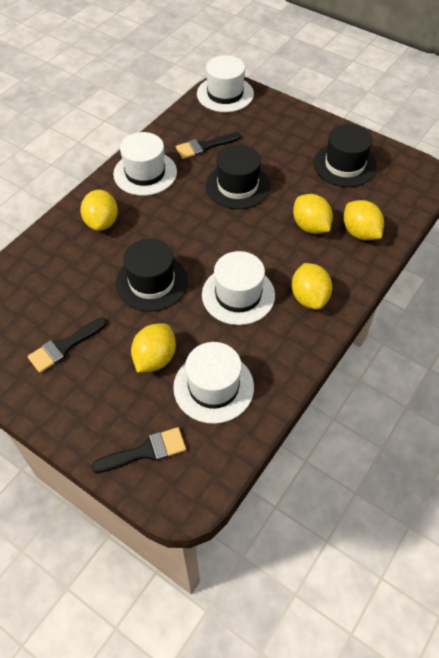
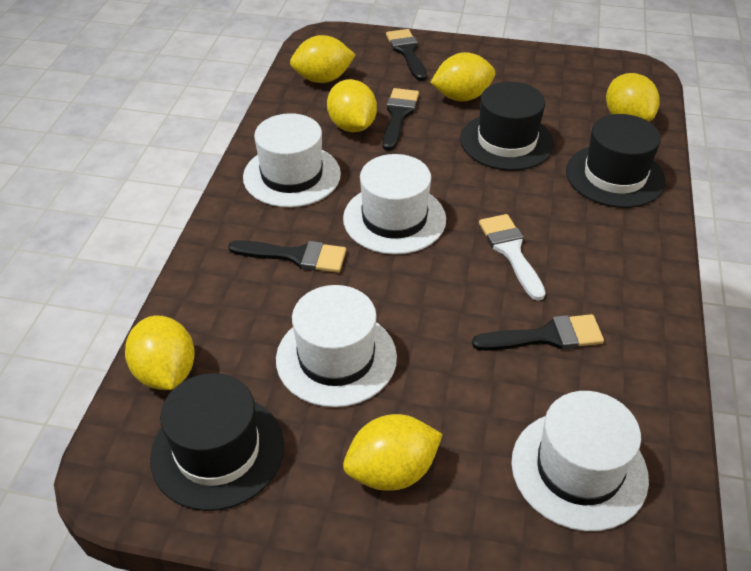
black brush: 3 -> 4
white brush: 0 -> 1
yellow lemon: 5 -> 6

